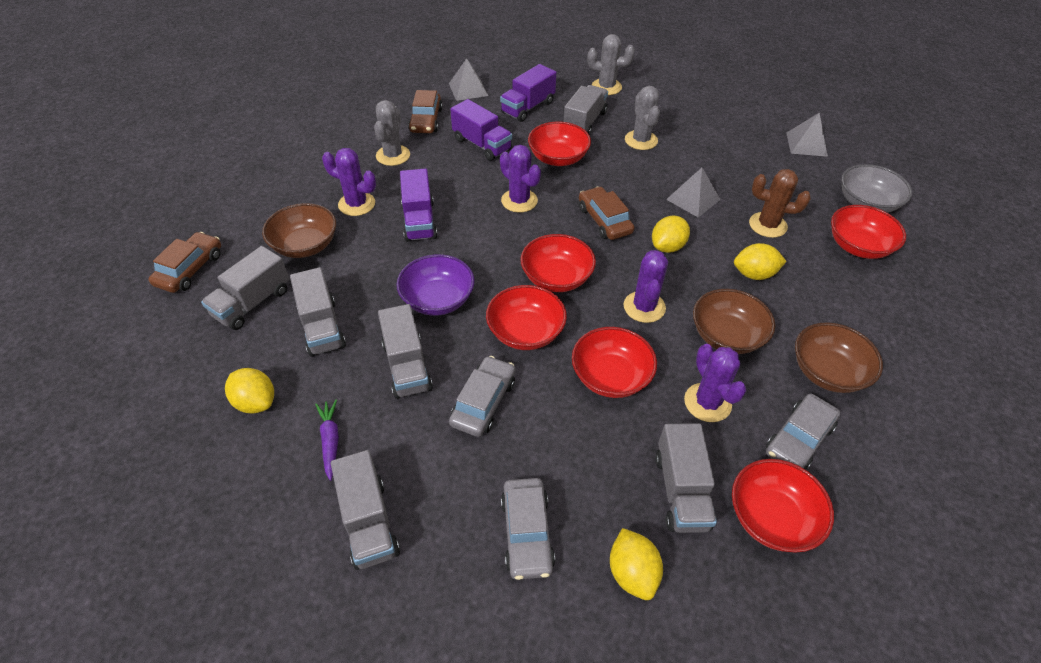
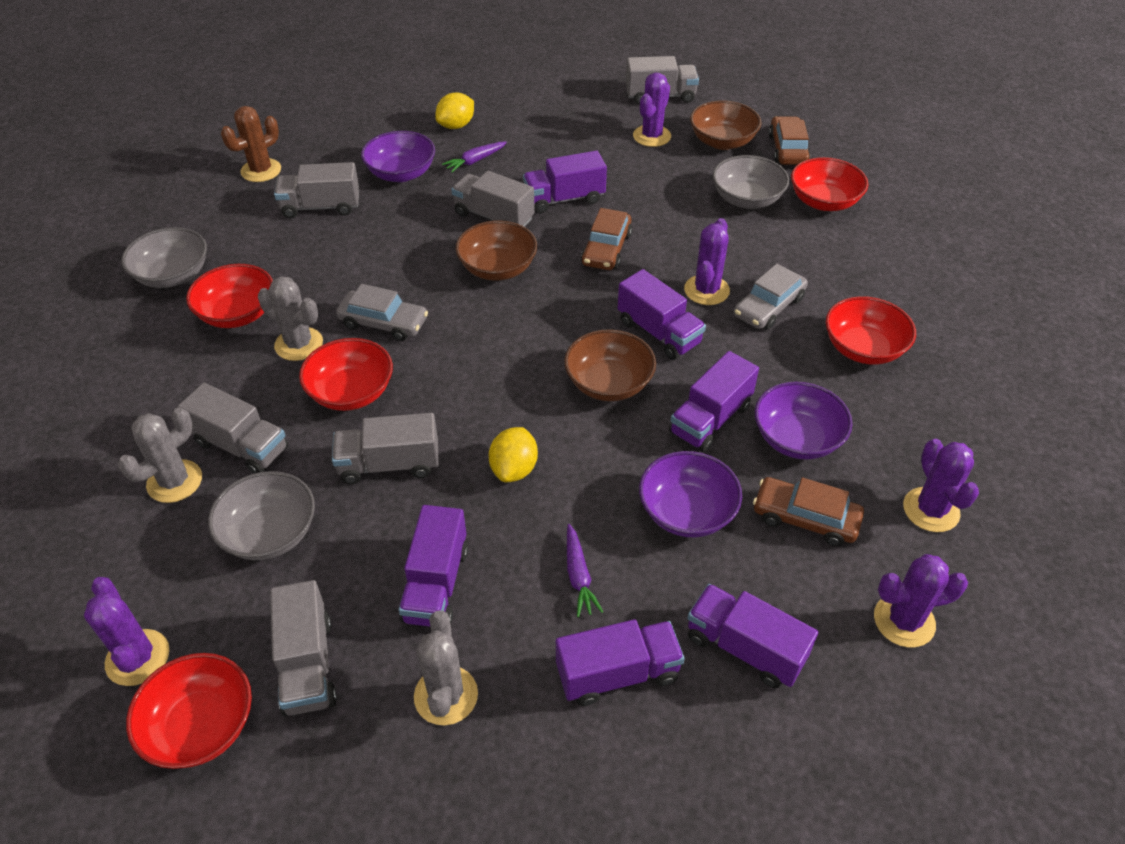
grey bowl: 1 -> 3
grey car: 3 -> 2
grey pyramid: 3 -> 0
purple bowl: 1 -> 3
purple cactus: 4 -> 5
purple carrot: 1 -> 2
purple truck: 3 -> 6
red bowl: 6 -> 5
yellow lemon: 4 -> 2

